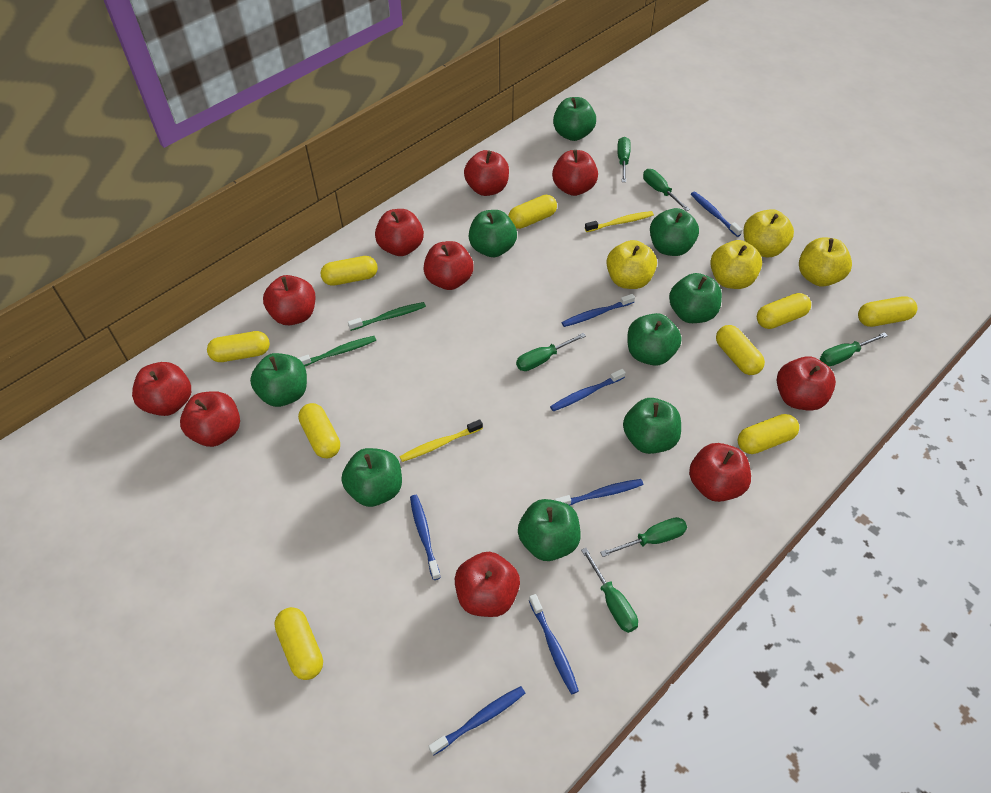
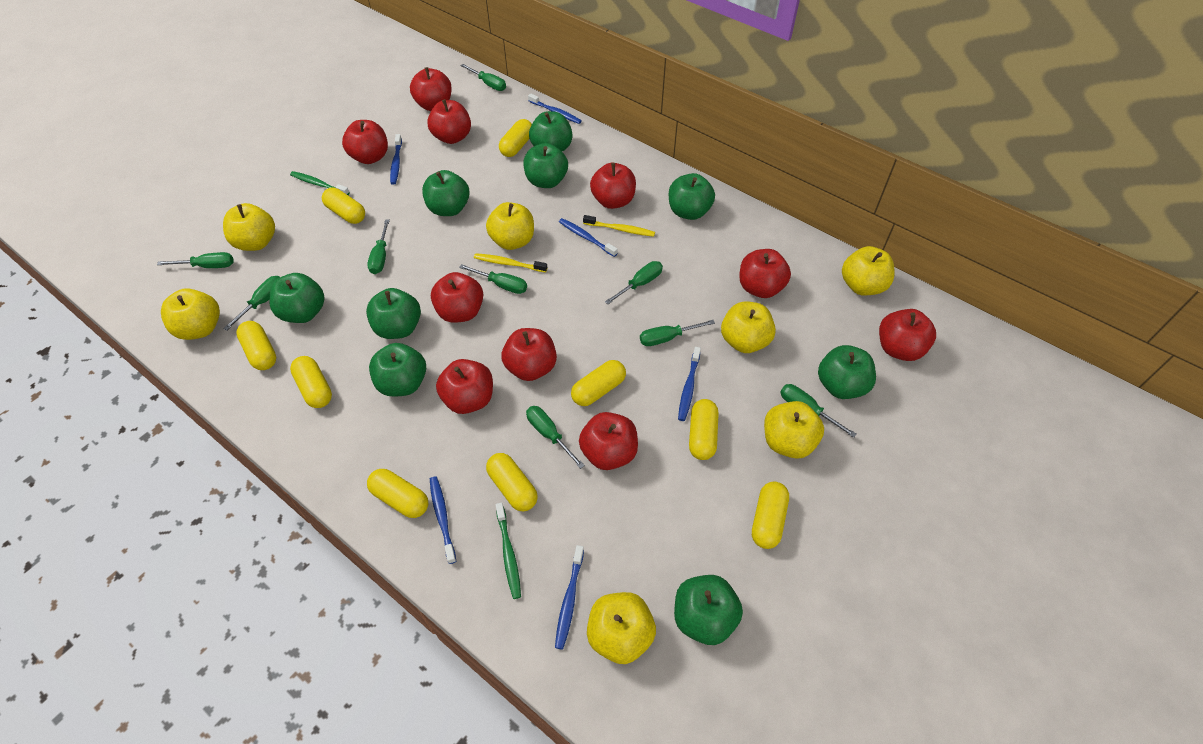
blue toothbrush: 7 -> 6
green screwdriver: 6 -> 9
yellow apple: 4 -> 7

